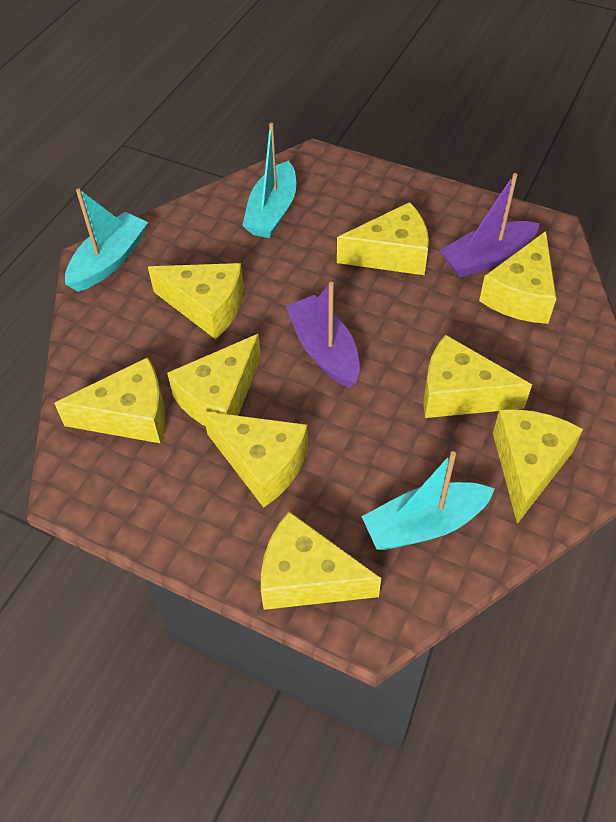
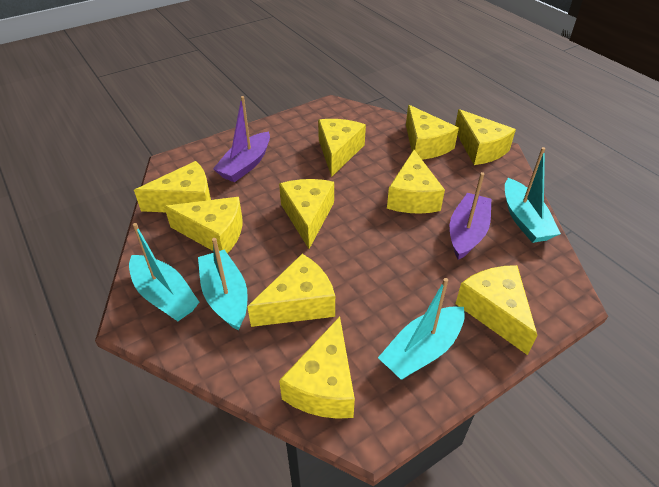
turquoise boat: 3 -> 4
yellow cheese: 9 -> 10

